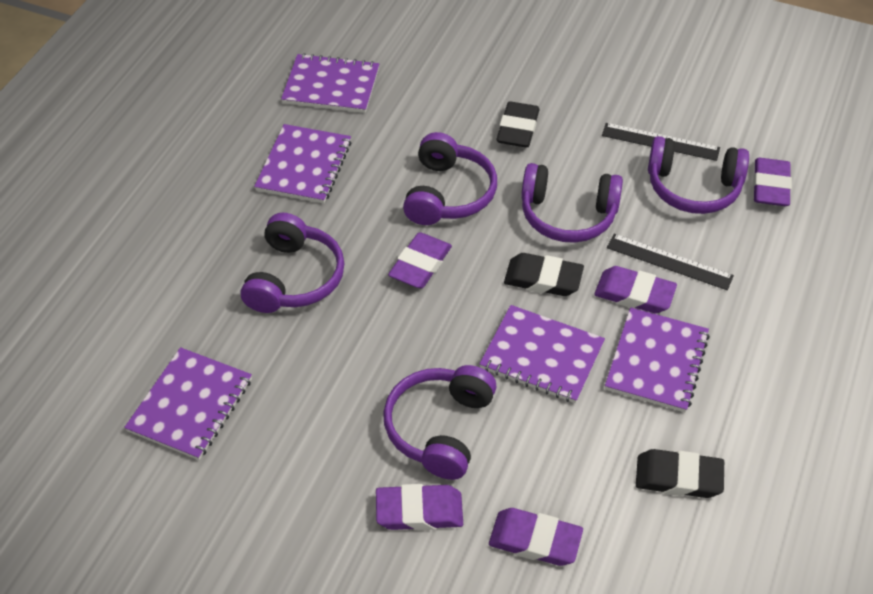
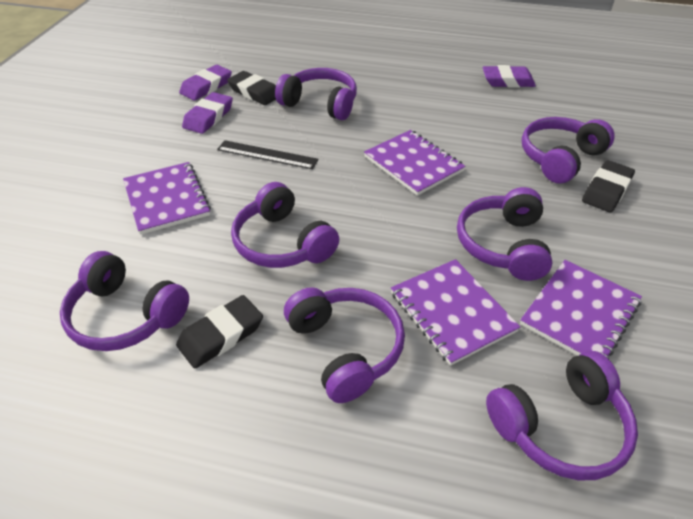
black ruler: 2 -> 1
purple eraser: 5 -> 3
purple headphones: 5 -> 7
purple notebook: 5 -> 4

